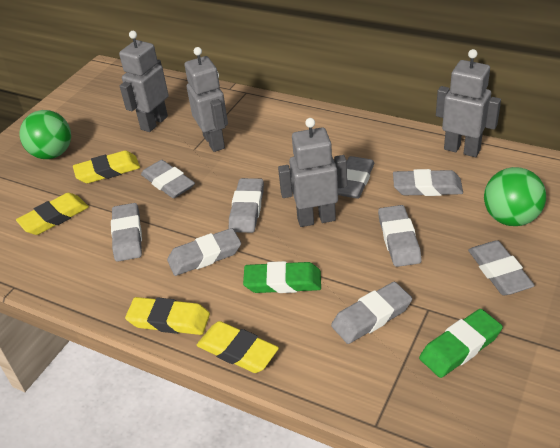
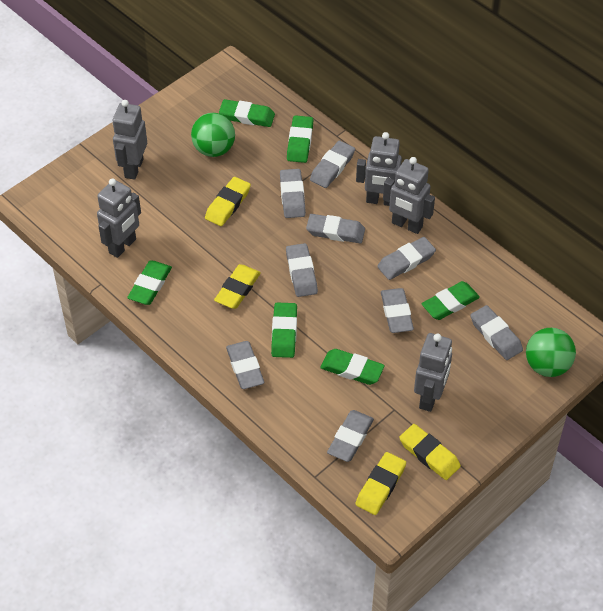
green eraser: 2 -> 6
grey robot: 4 -> 5

